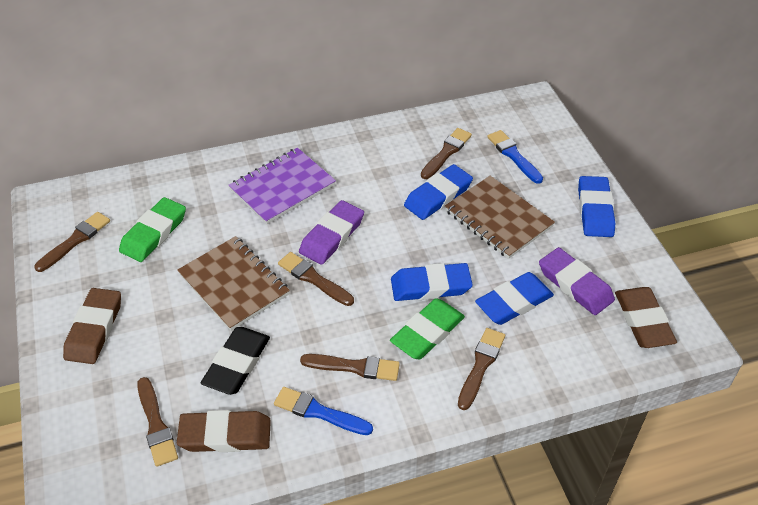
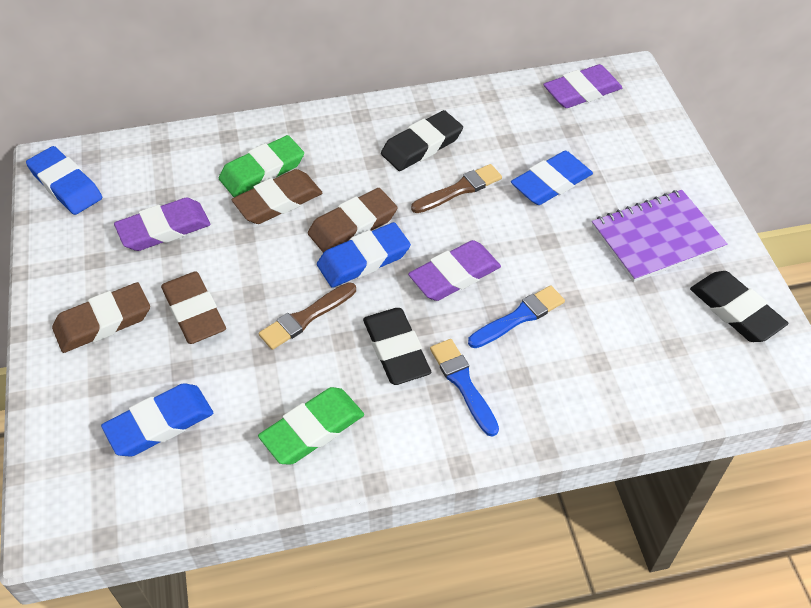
black eraser: 1 -> 3
brown brush: 6 -> 2
brown eraser: 3 -> 4
brown notebook: 2 -> 0
purple eraser: 2 -> 3

